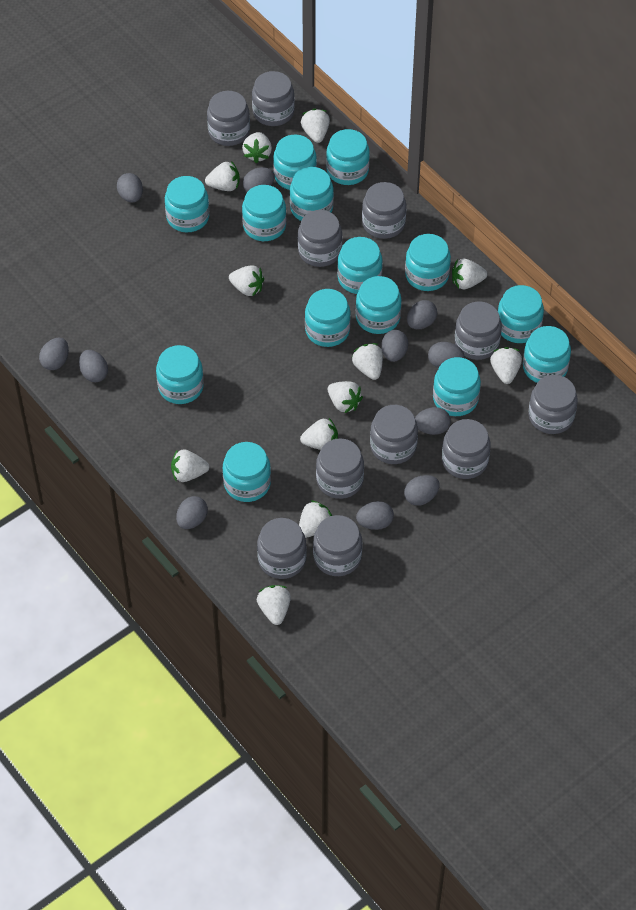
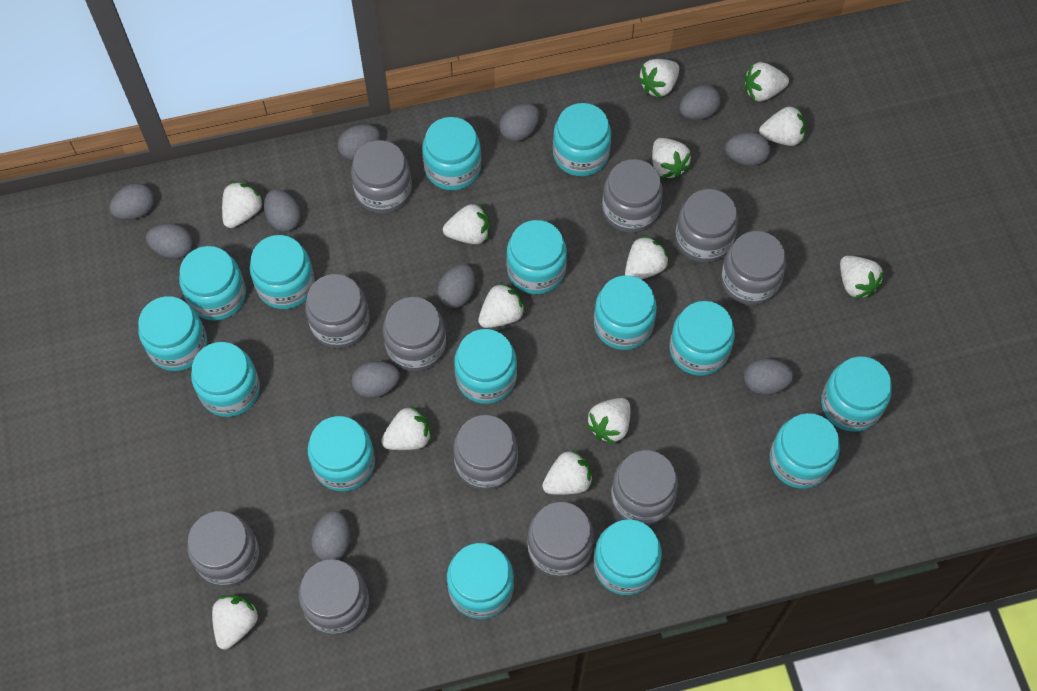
turquoise jar: 14 -> 15
white strawberry: 12 -> 13

